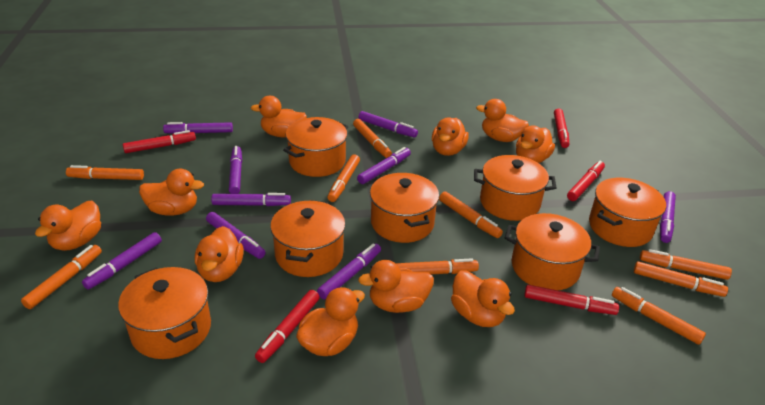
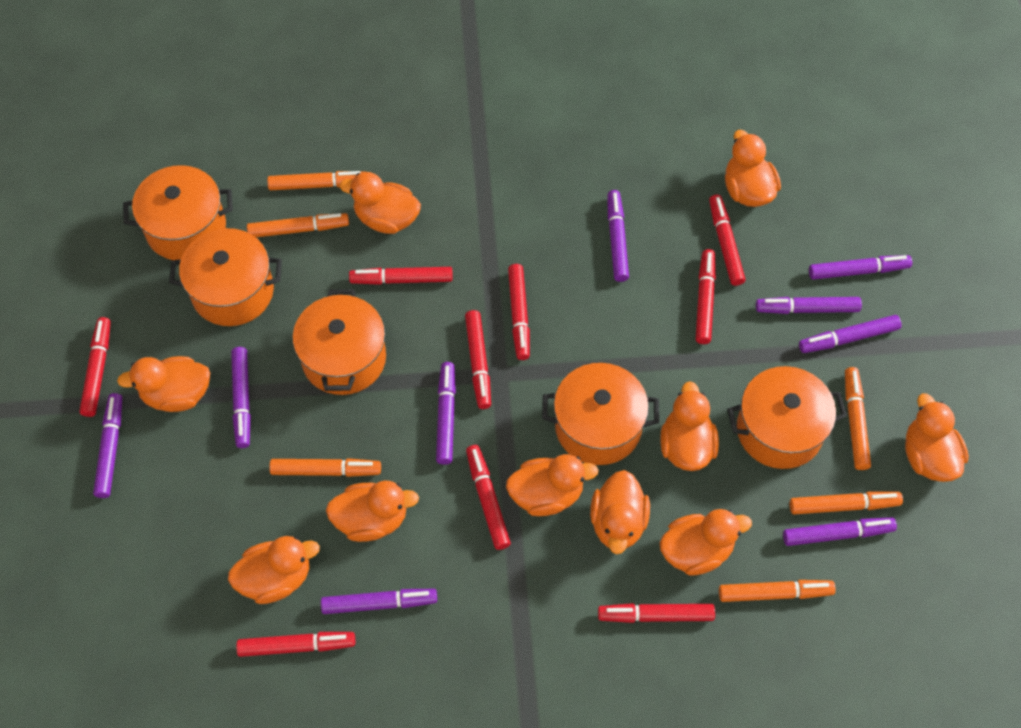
orange marker: 9 -> 6
orange pot: 7 -> 5
red marker: 5 -> 9

